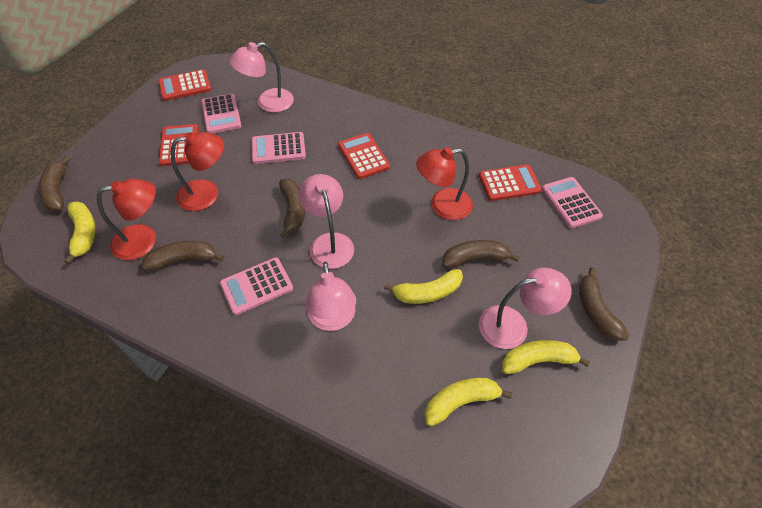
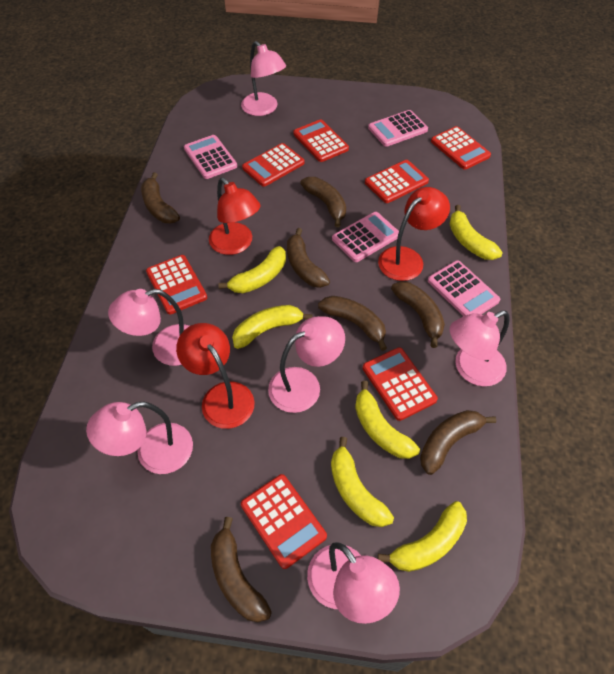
brown banana: 5 -> 7
pink lamp: 4 -> 6
red calculator: 4 -> 7
yellow banana: 4 -> 6

